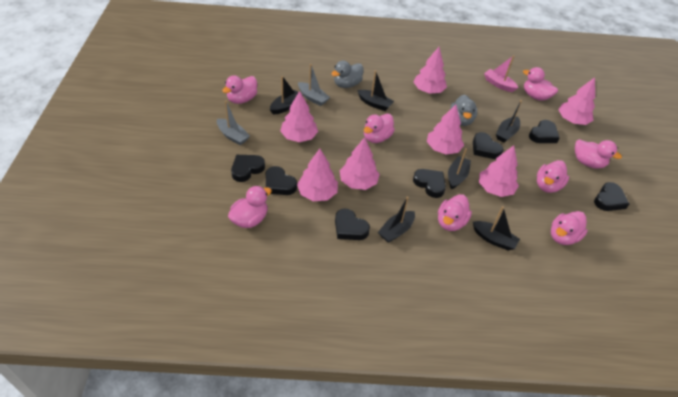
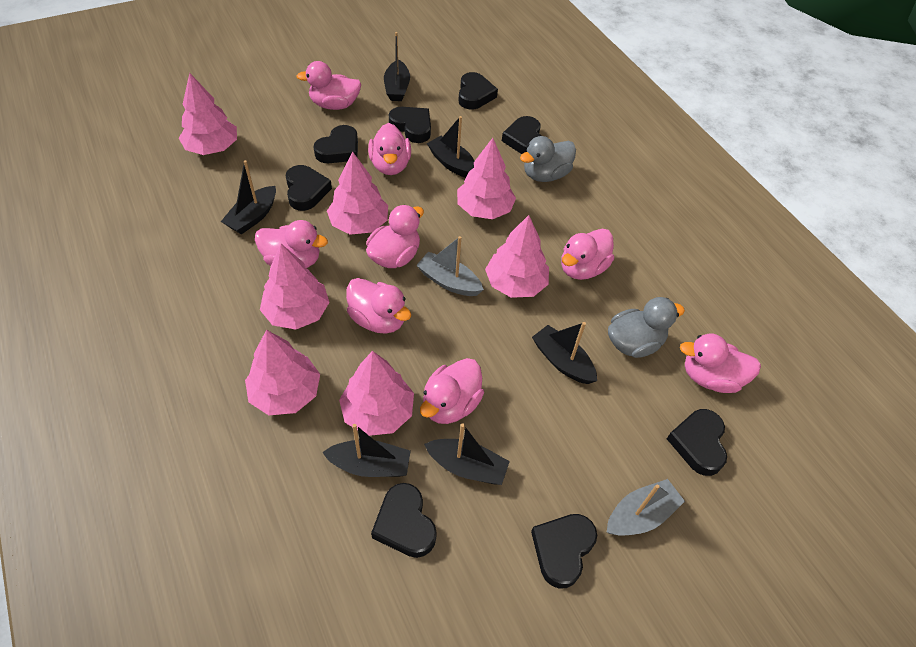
black heart: 7 -> 8
pink boat: 1 -> 0

